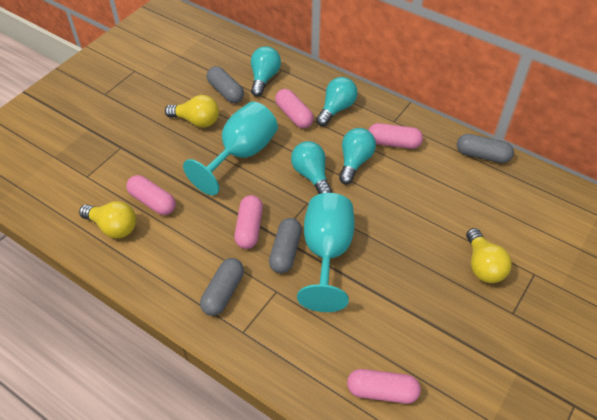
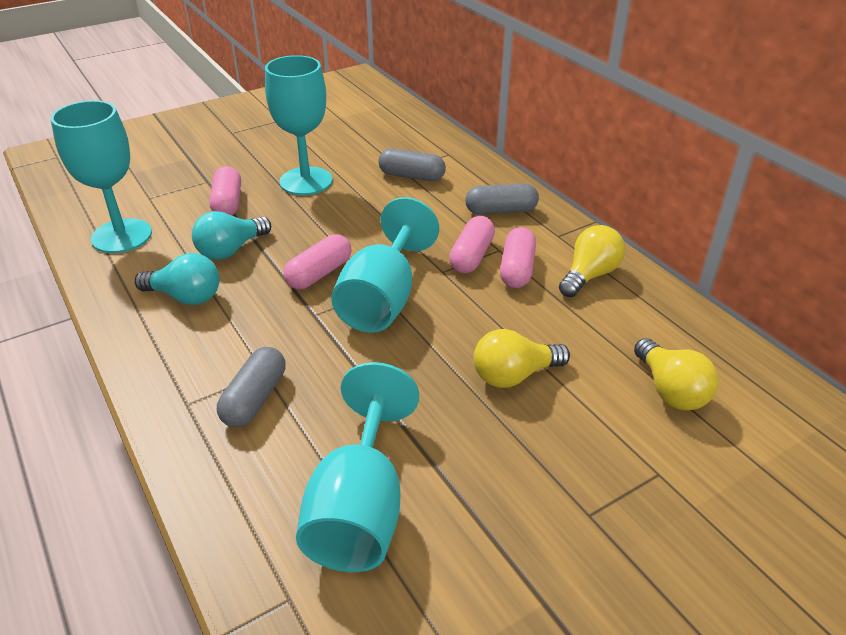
grey capsule: 4 -> 3
pink capsule: 5 -> 4
turquoise goblet: 2 -> 4
turquoise light bulb: 4 -> 2

